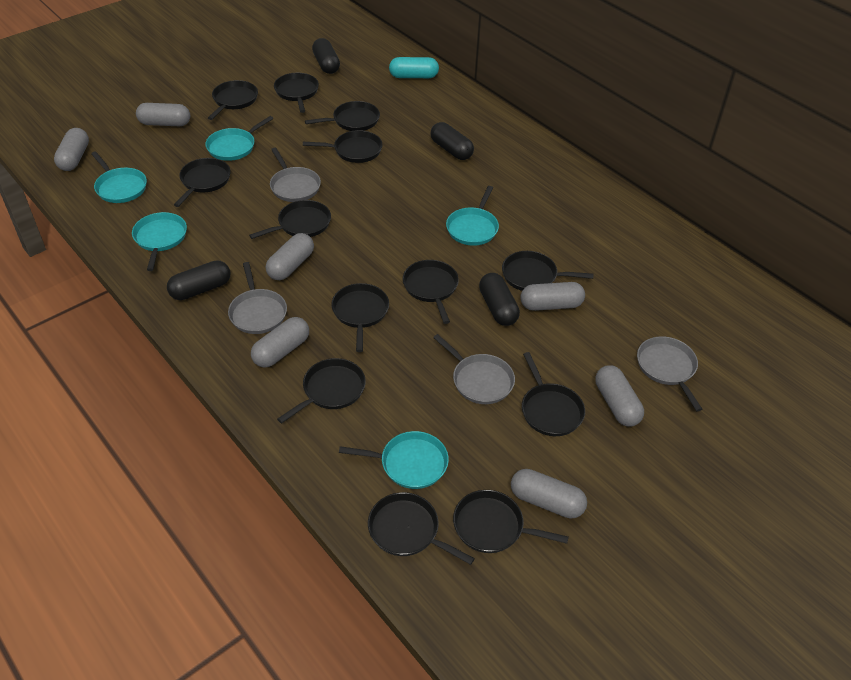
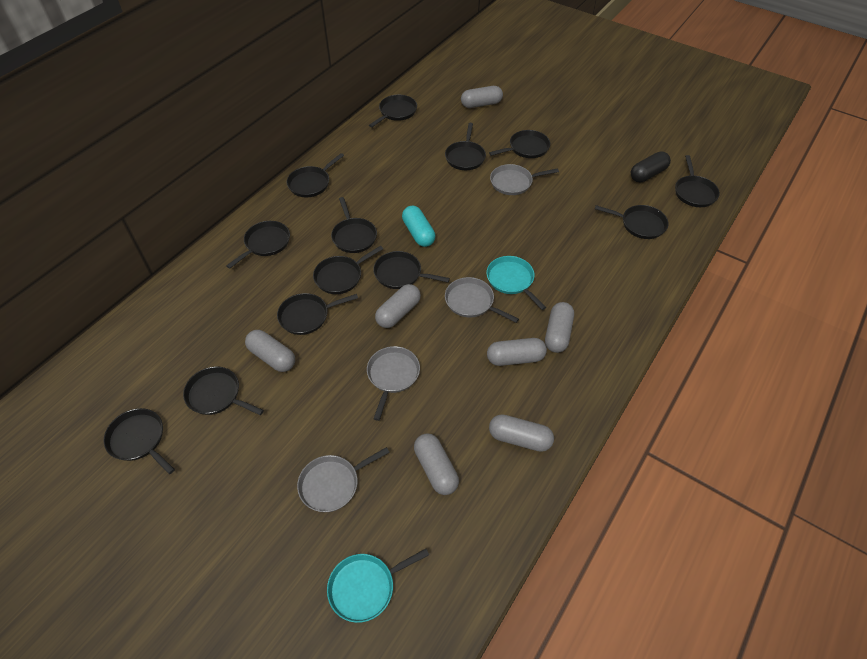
black capsule: 4 -> 1
turquoise pan: 5 -> 2

